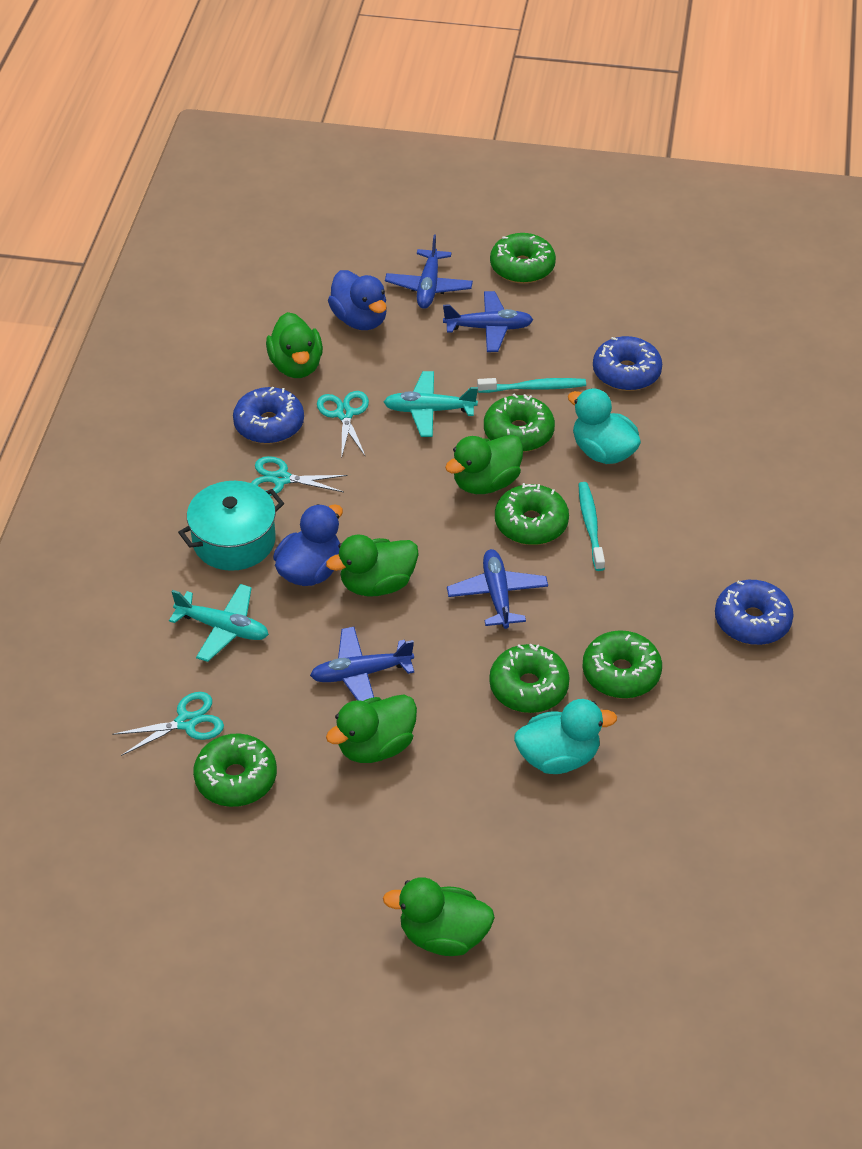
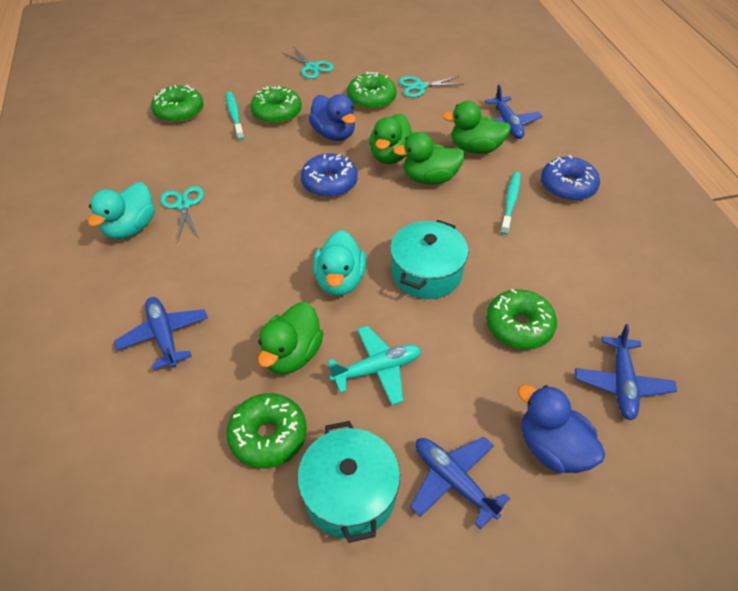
blue donut: 3 -> 2
green donut: 6 -> 5
green duck: 5 -> 4
turquoise plane: 2 -> 1
turquoise pot: 1 -> 2

